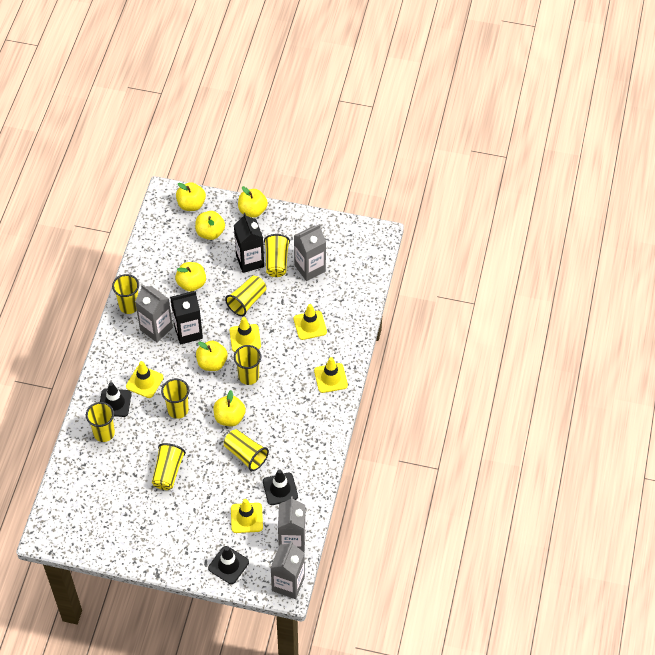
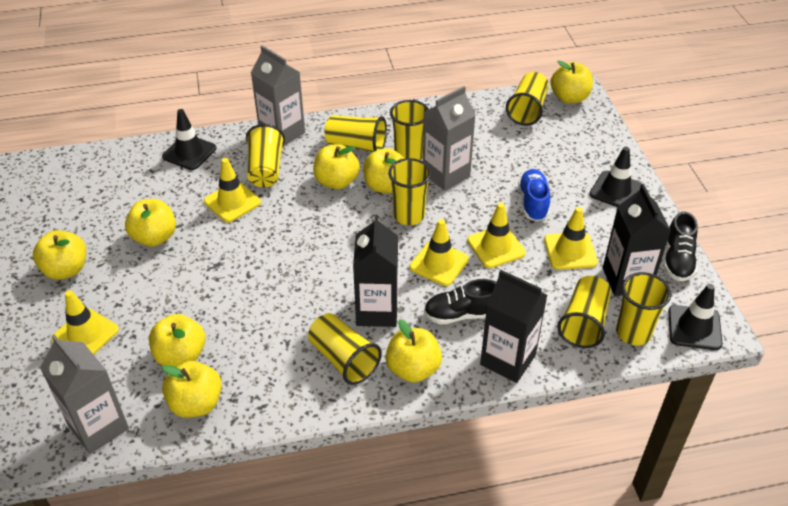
black carton: 2 -> 3
black shoe: 0 -> 2
blue shoe: 0 -> 1
grey carton: 4 -> 3
yellow apple: 6 -> 8

